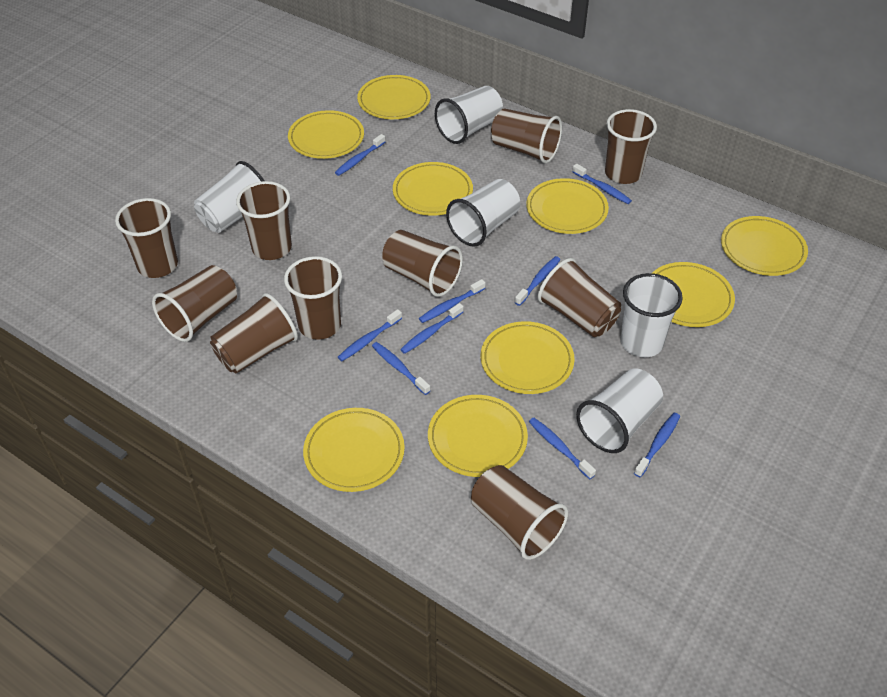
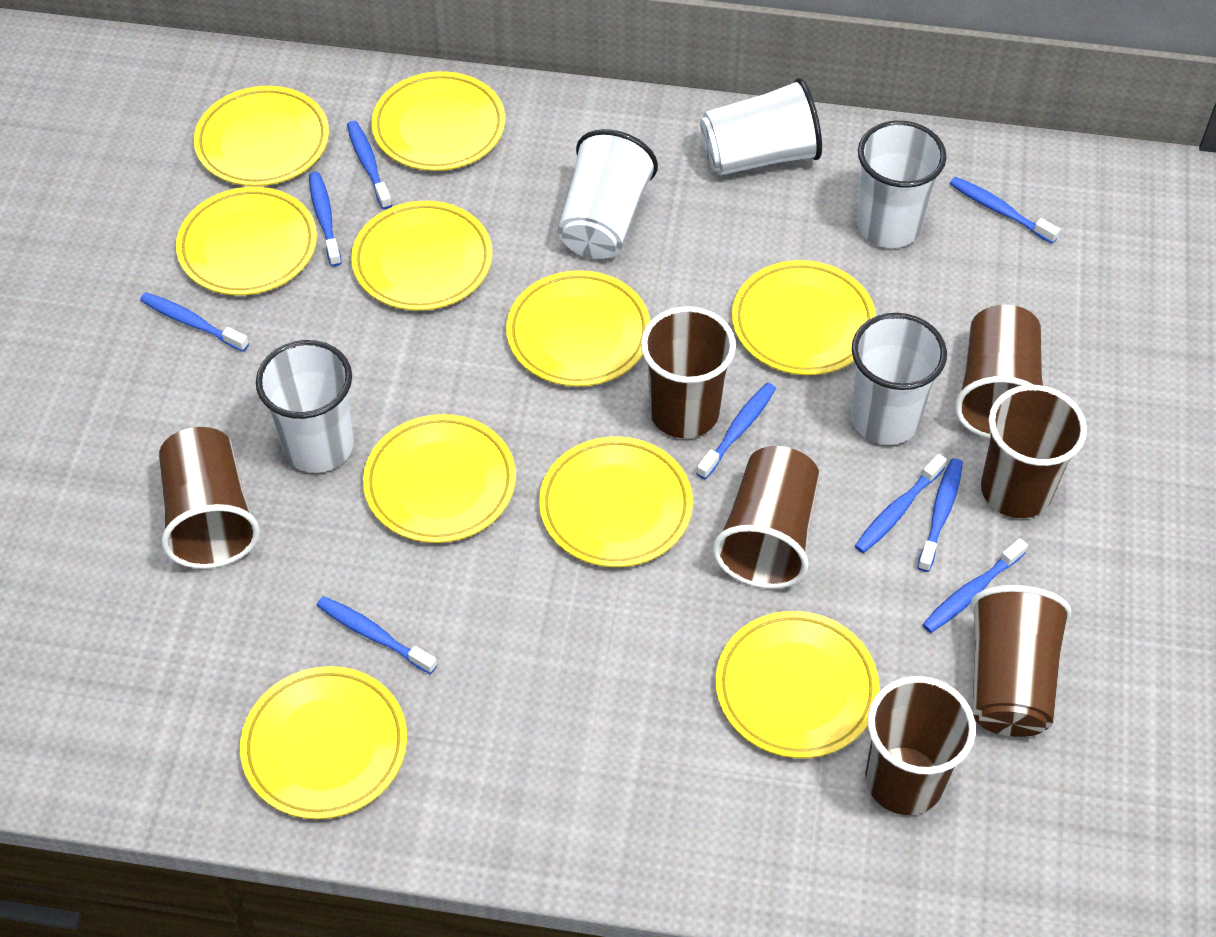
brown cup: 10 -> 7
yellow plate: 9 -> 10

